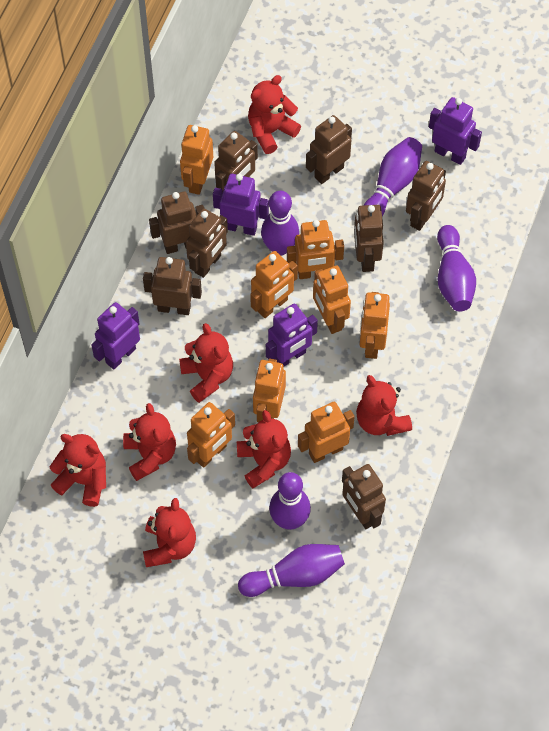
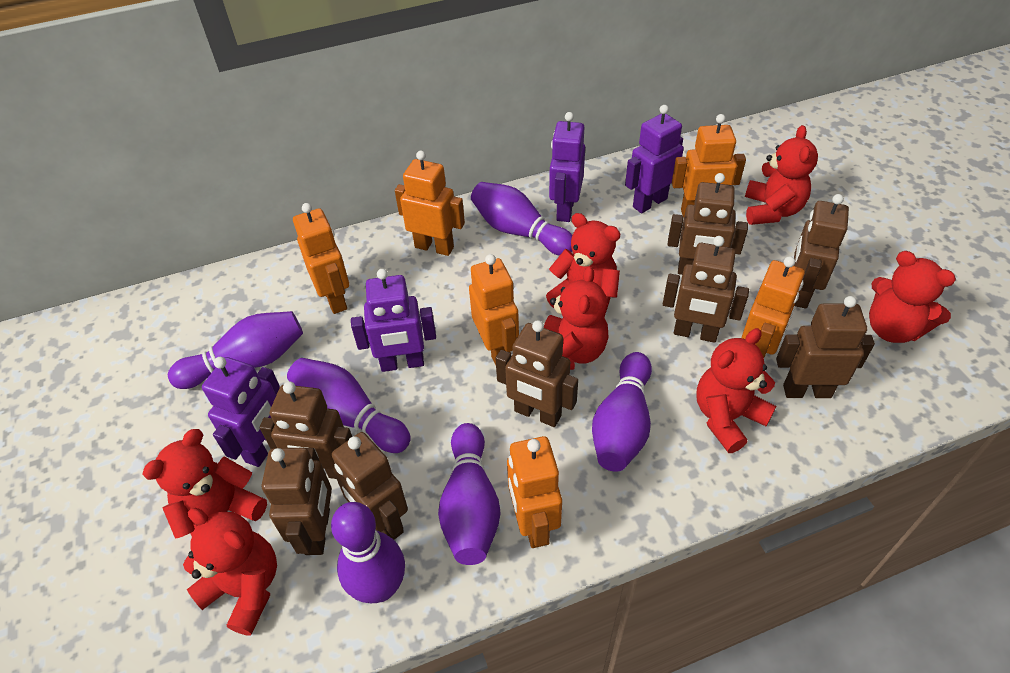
orange robot: 8 -> 6
purple bowling pin: 5 -> 6

